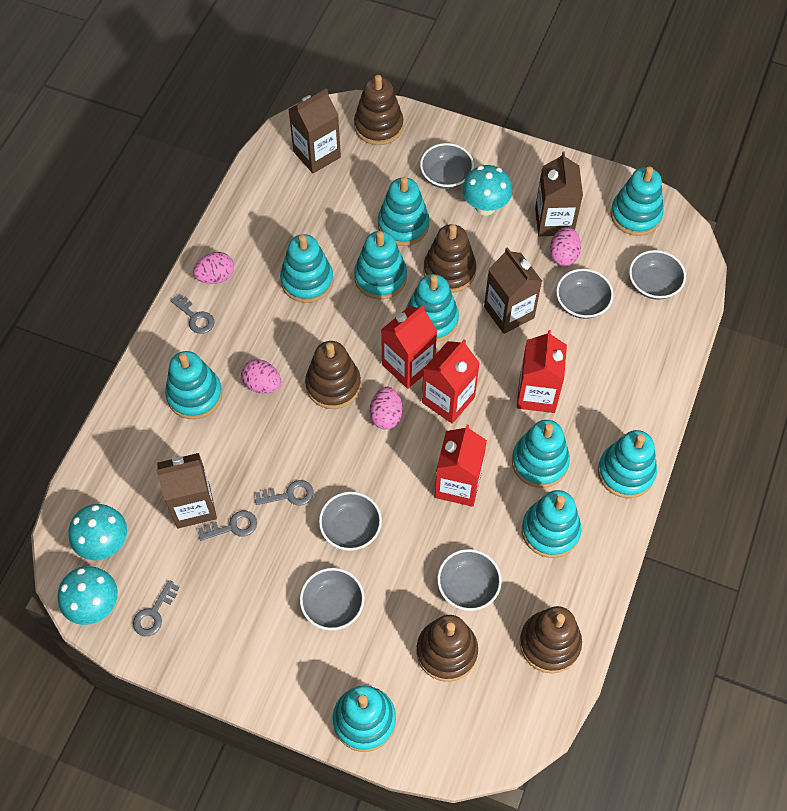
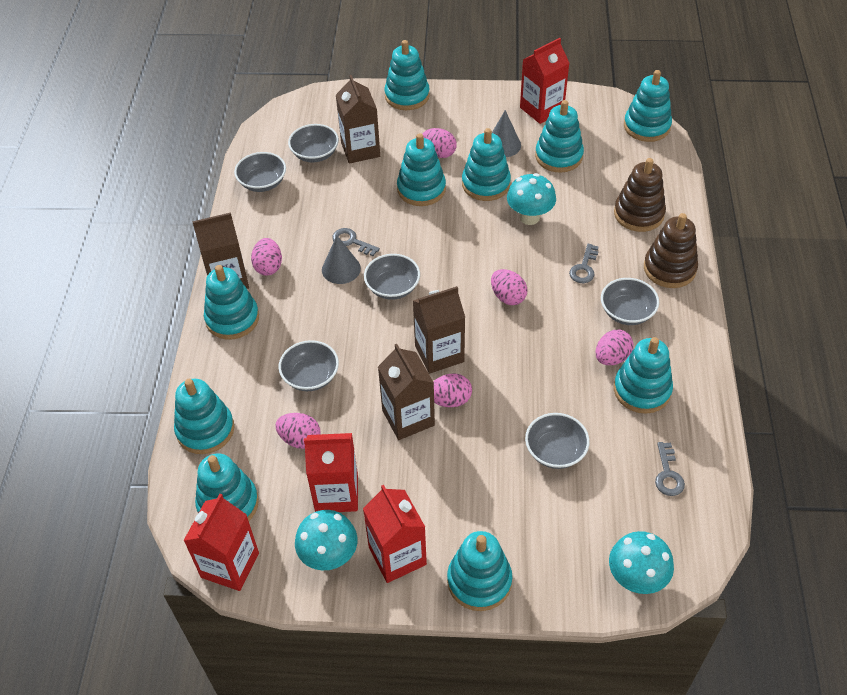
brown stacking toy: 5 -> 2
grey cone: 0 -> 2
grey key: 4 -> 3
pink egg: 4 -> 6

